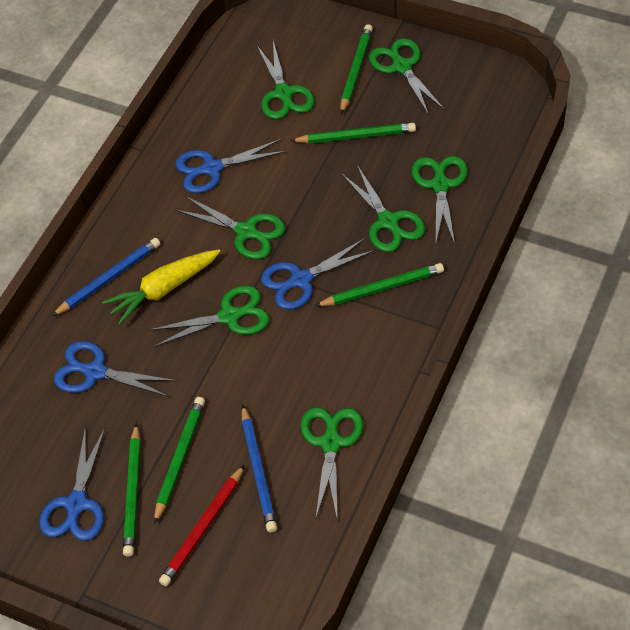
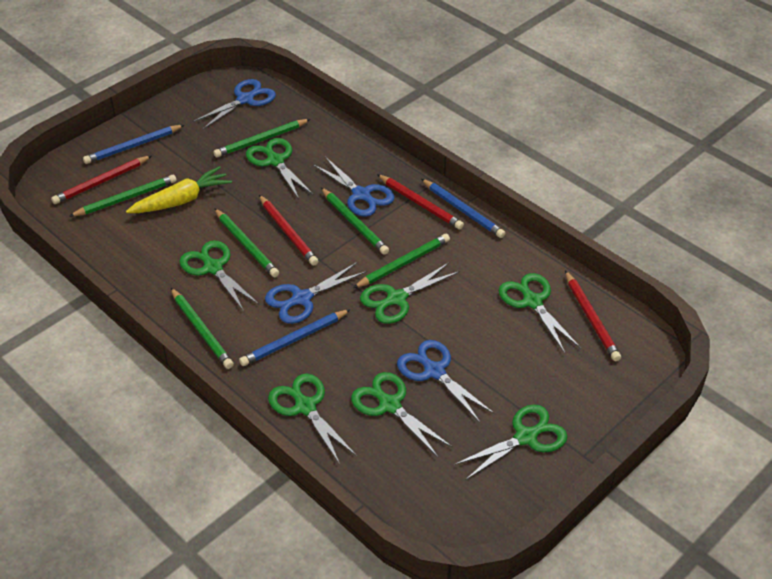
blue pencil: 2 -> 3
green pencil: 5 -> 6
red pencil: 1 -> 4

